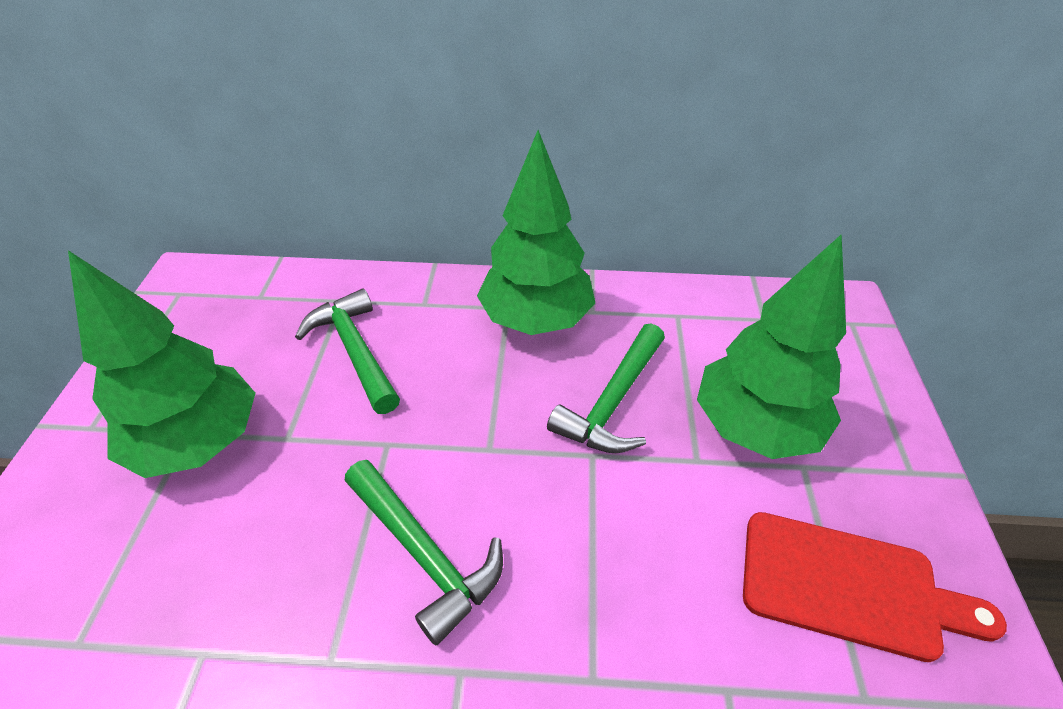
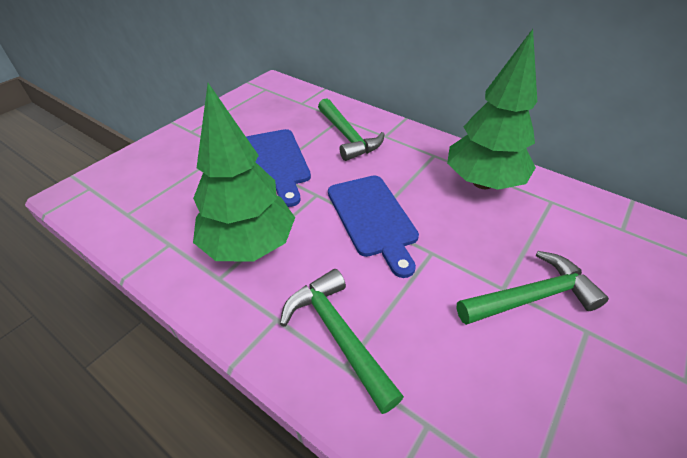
blue cutting board: 0 -> 2
green tree: 3 -> 2
red cutting board: 1 -> 0

